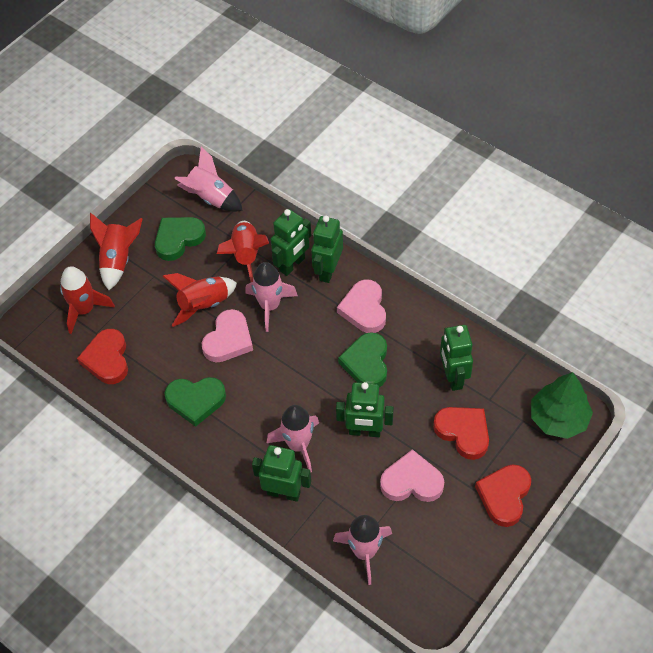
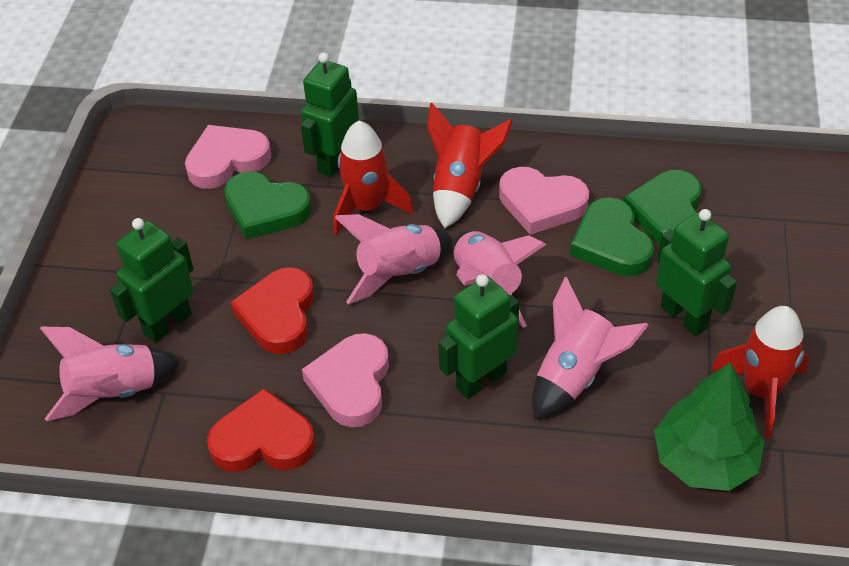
green robot: 5 -> 4
red heart: 3 -> 2
red rocket: 4 -> 3

